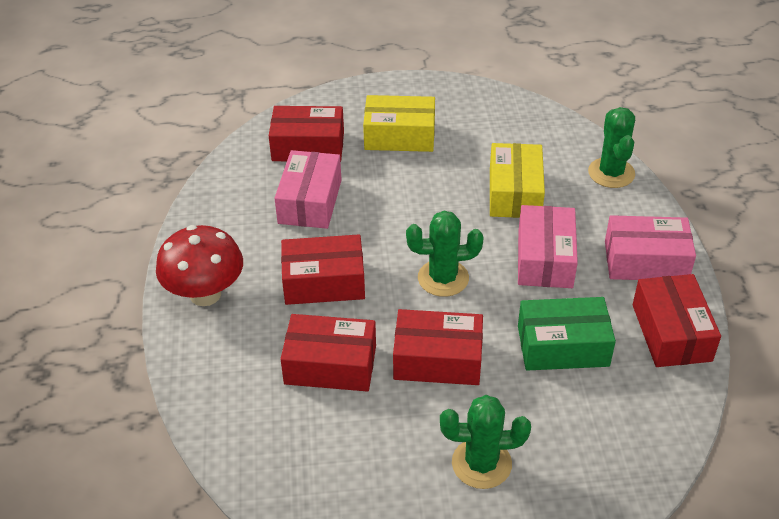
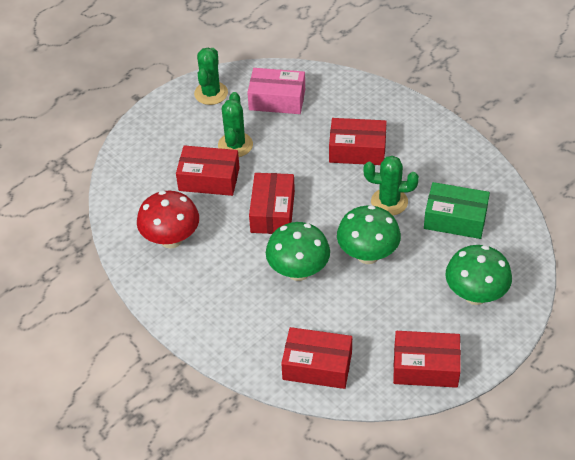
green mushroom: 0 -> 3
pink box: 3 -> 1
yellow box: 2 -> 0

